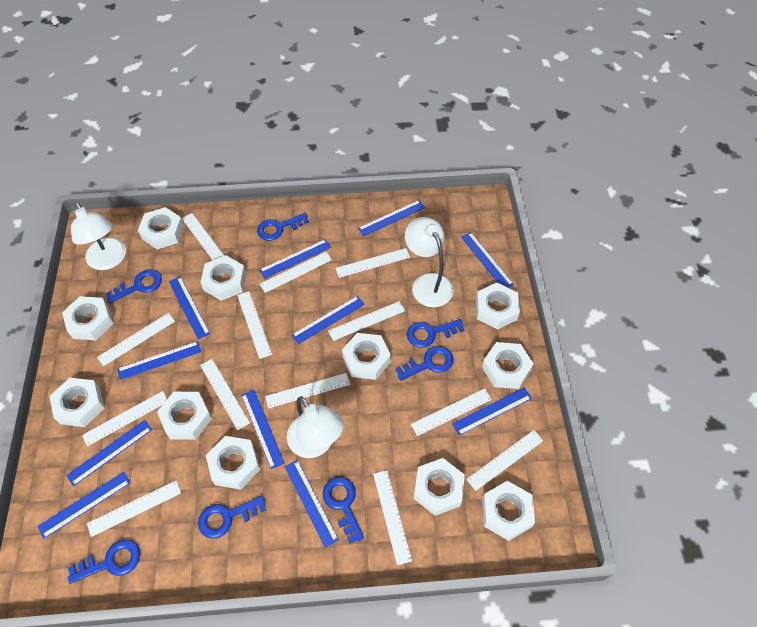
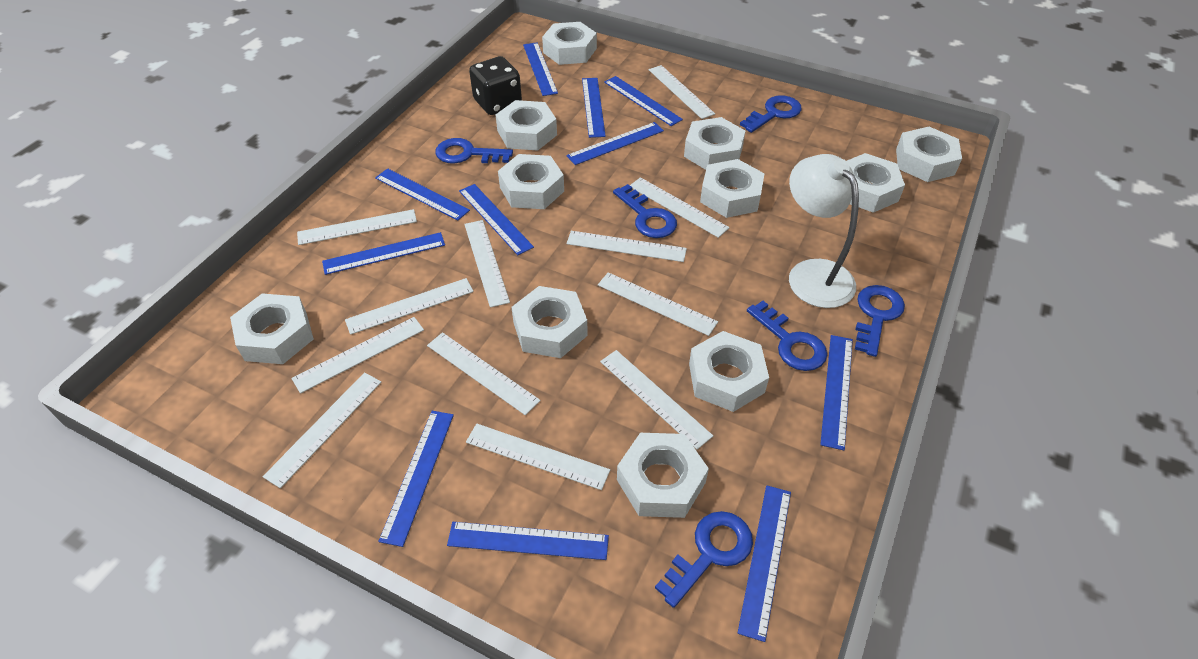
black dice: 0 -> 1
blue key: 7 -> 6
white lamp: 3 -> 1
white ruler: 13 -> 12

